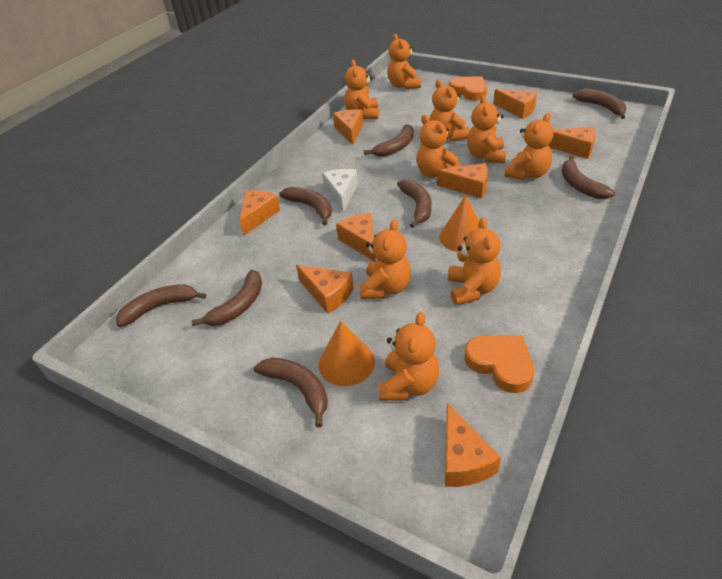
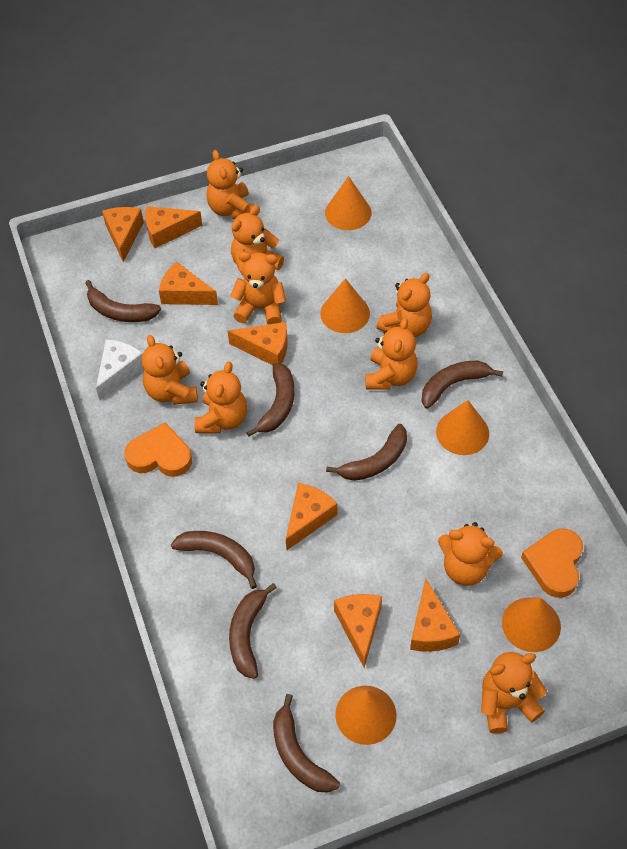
brown banana: 8 -> 7
orange cheese: 8 -> 7
orange cone: 2 -> 5

